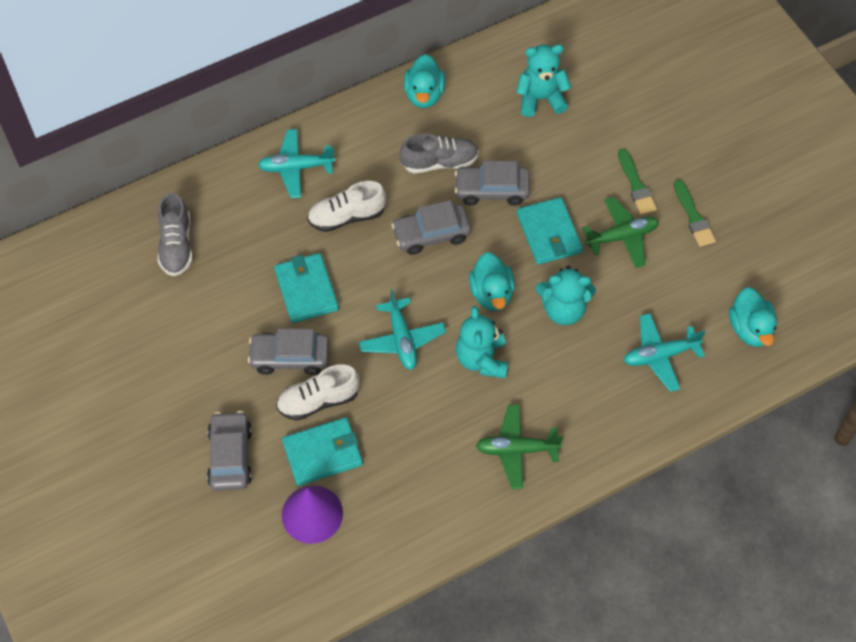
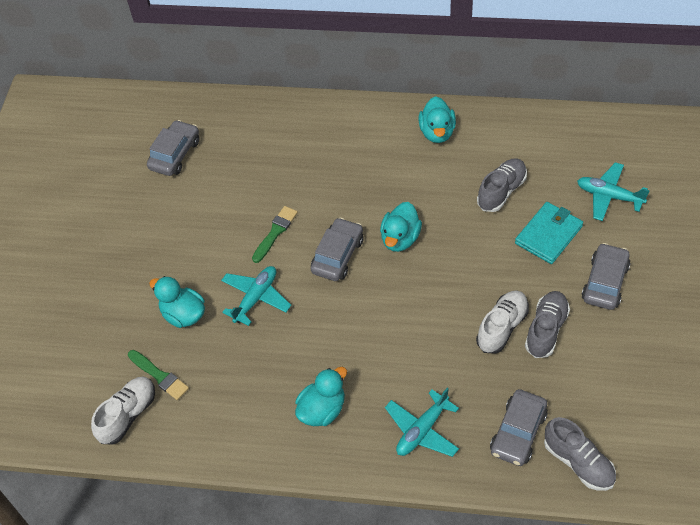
green plane: 2 -> 0
grey shoe: 2 -> 3
purple cone: 1 -> 0
turquoise duck: 3 -> 4
turquoise teddy bear: 3 -> 0
turquoise wallet: 3 -> 1

